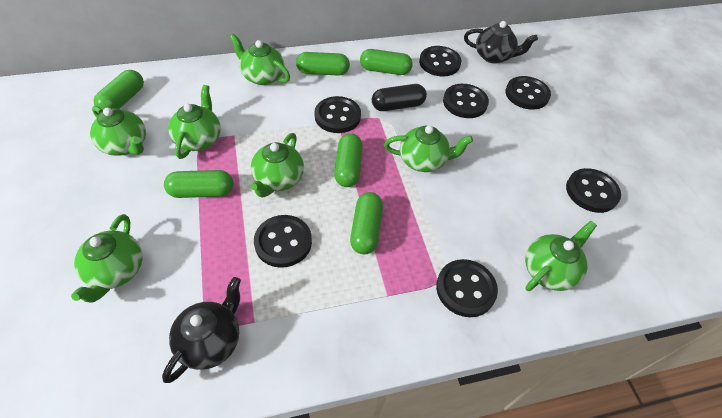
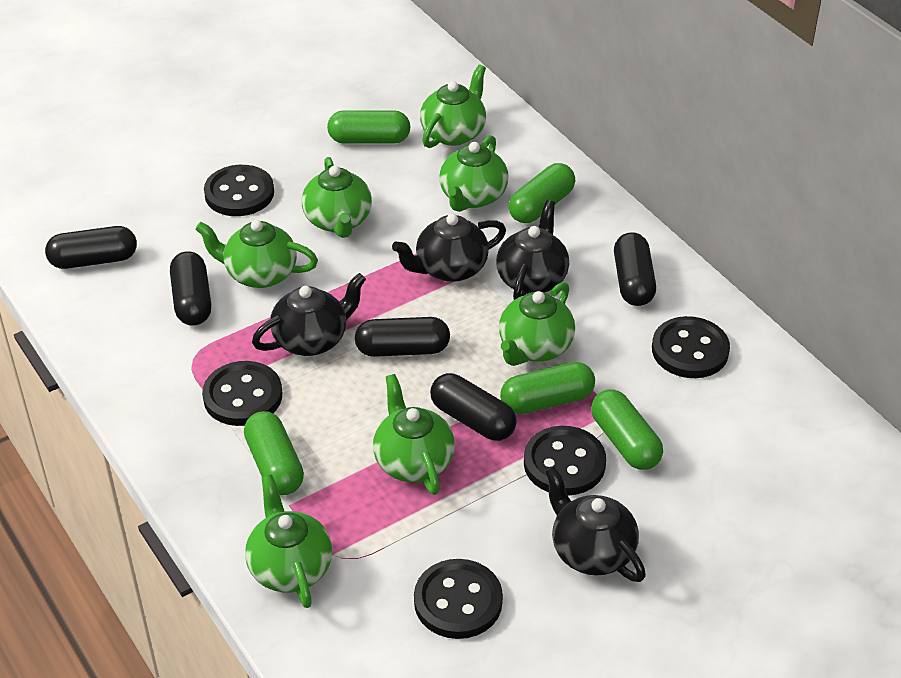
black button: 7 -> 5
black capsule: 1 -> 5
black teapot: 2 -> 4
green capsule: 6 -> 5

